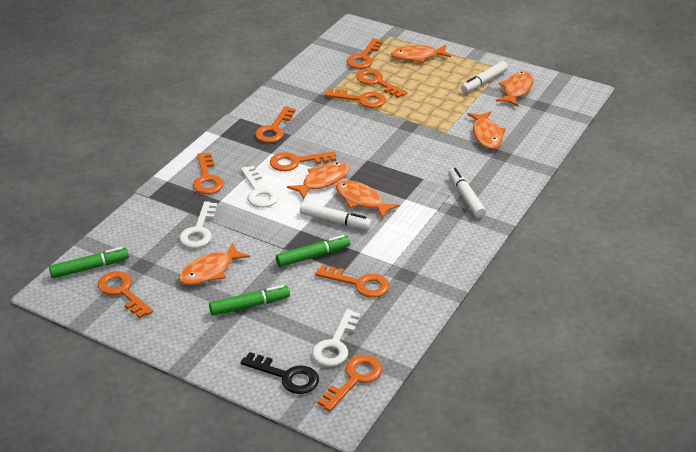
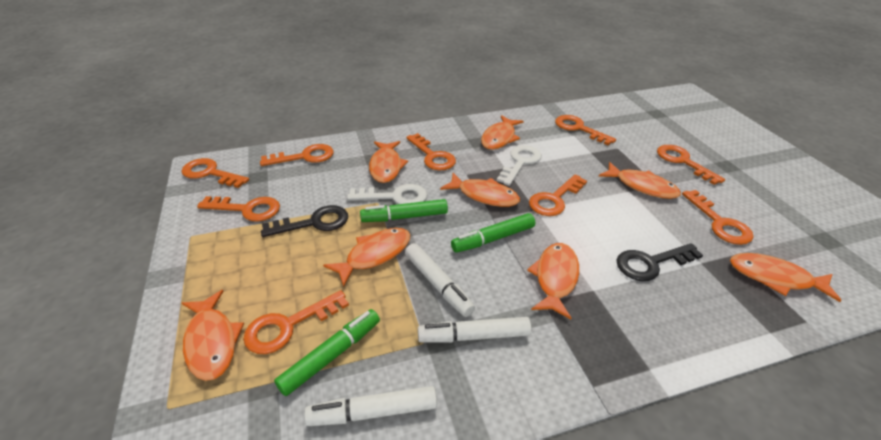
black key: 1 -> 2
orange fish: 6 -> 8
white key: 3 -> 2

